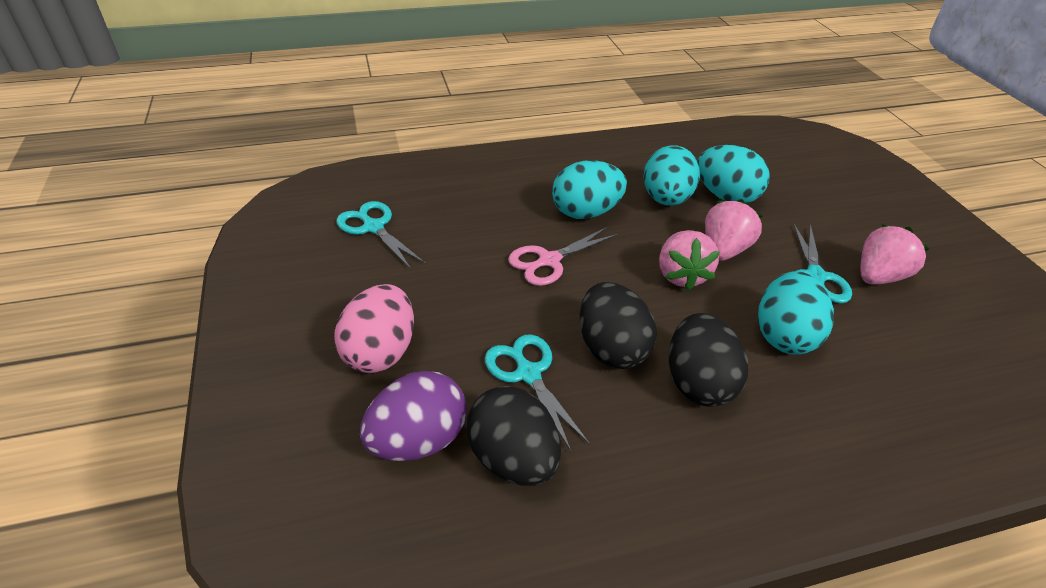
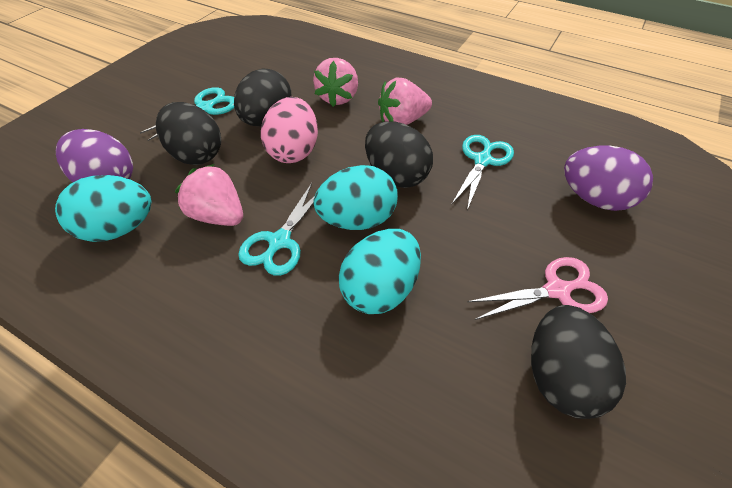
black egg: 3 -> 4
purple egg: 1 -> 2
turquoise egg: 4 -> 3

